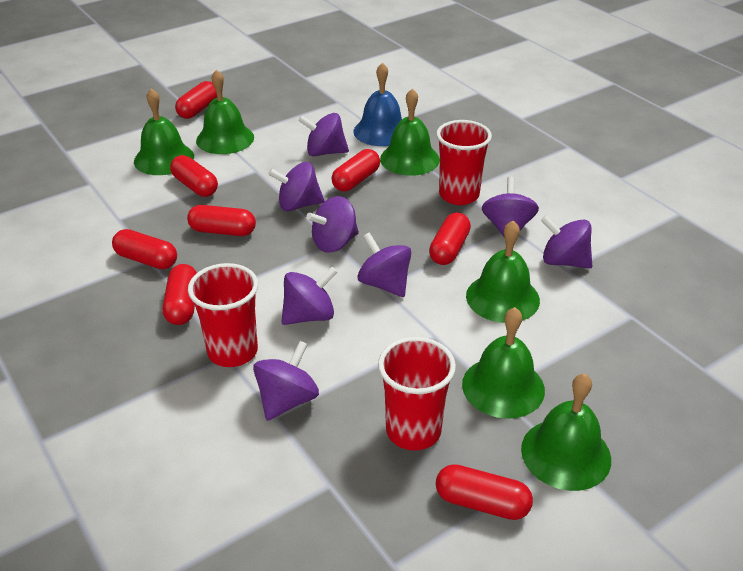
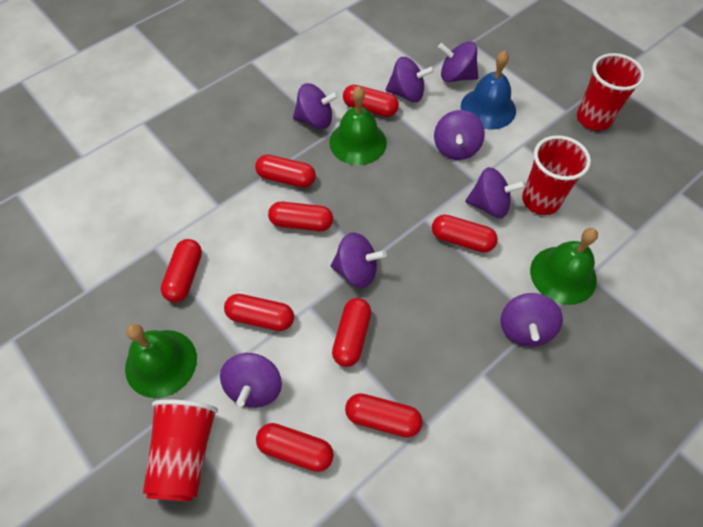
green bell: 6 -> 3
red capsule: 8 -> 9

